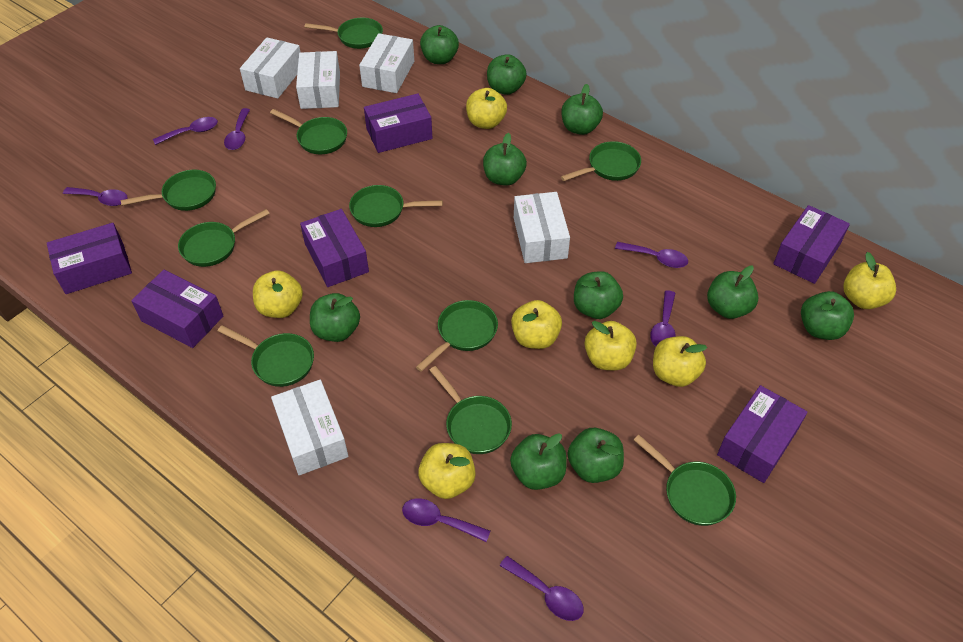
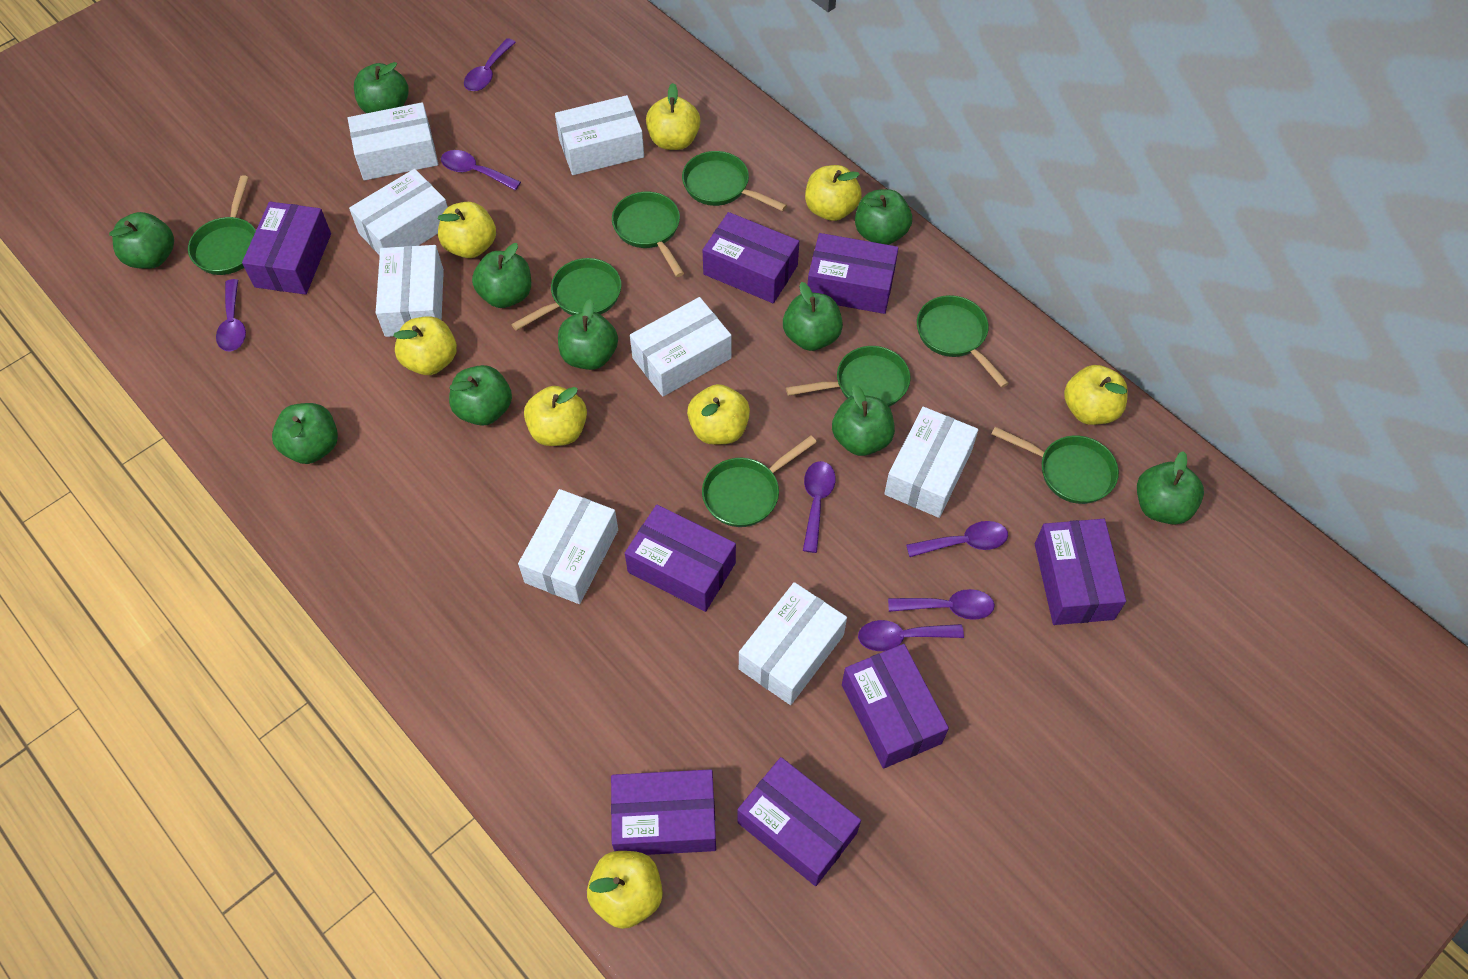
green pan: 10 -> 8
purple box: 6 -> 8
white box: 5 -> 8
yellow apple: 7 -> 8

